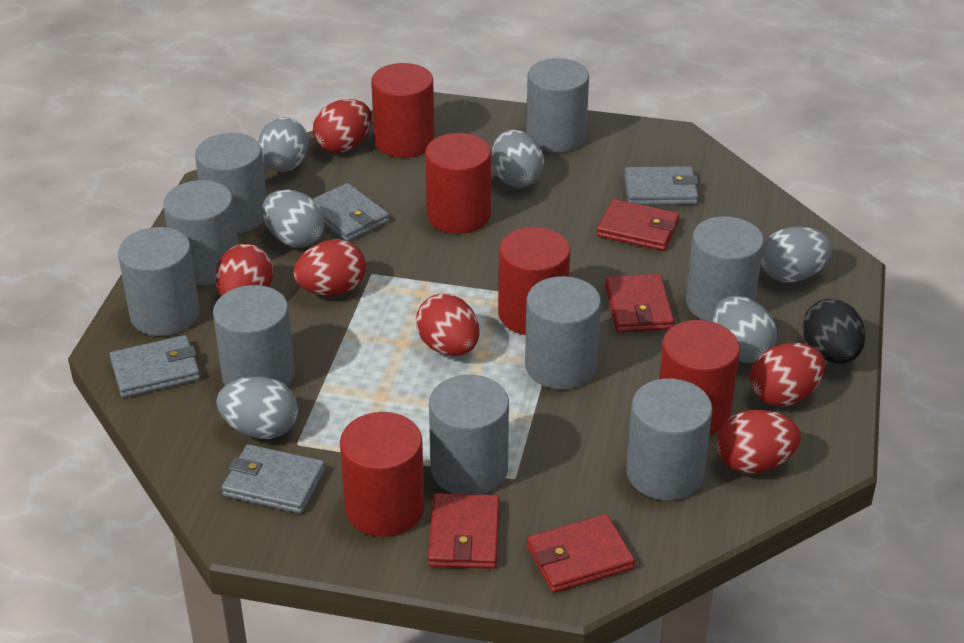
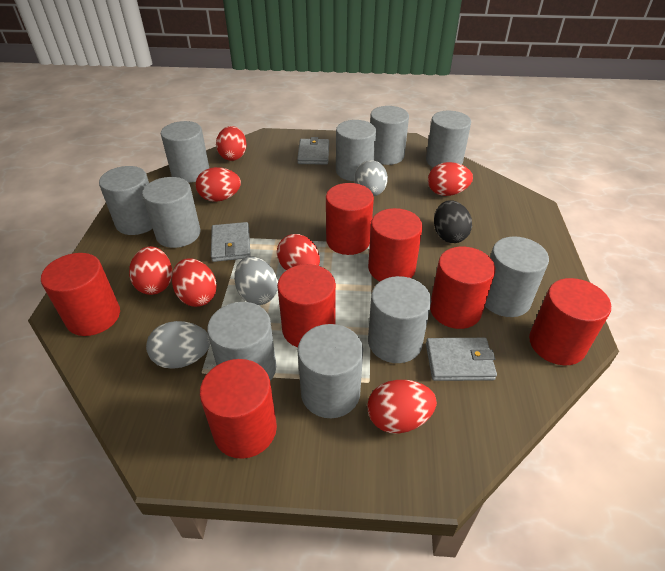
grey cylinder: 9 -> 10
grey egg: 6 -> 3
grey wallet: 4 -> 3
red cylinder: 5 -> 7
red egg: 6 -> 7
red wallet: 4 -> 0

